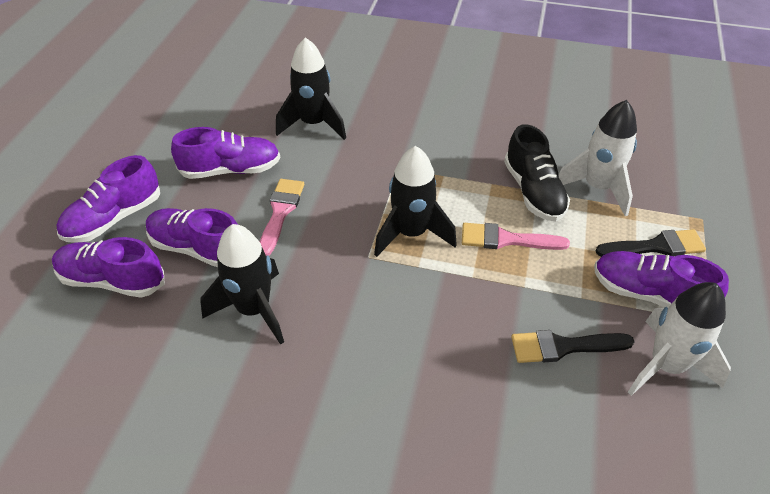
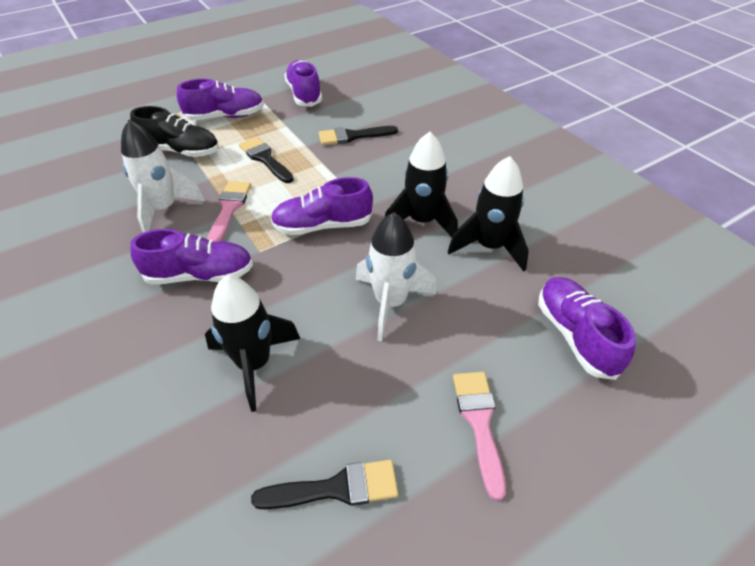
black brush: 2 -> 3

